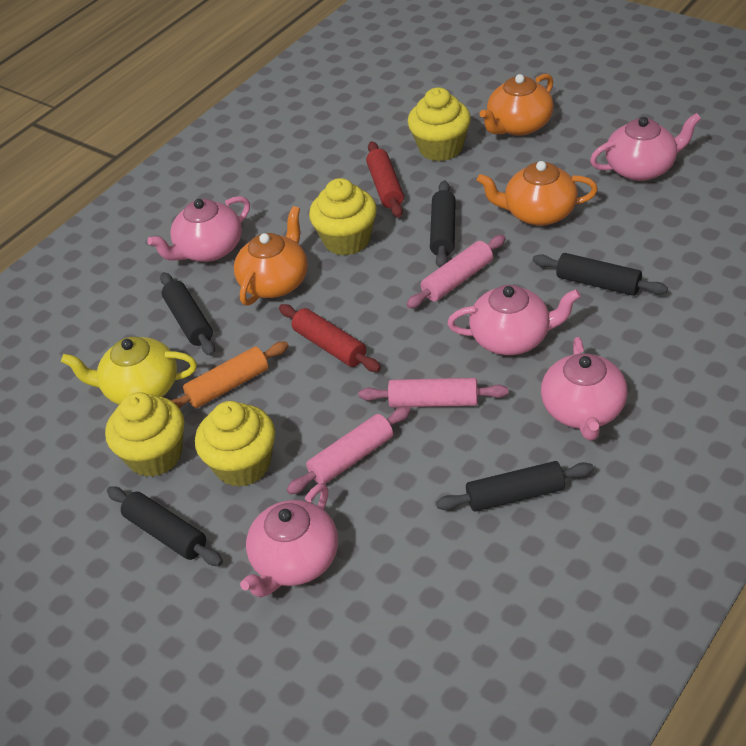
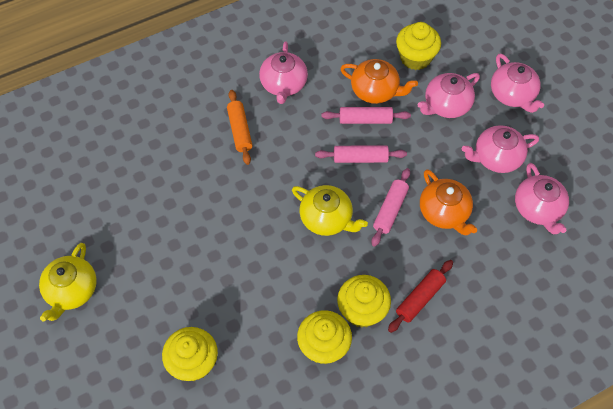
black rolling pin: 5 -> 0
orange teapot: 3 -> 2
red rolling pin: 2 -> 1
yellow teapot: 1 -> 2

